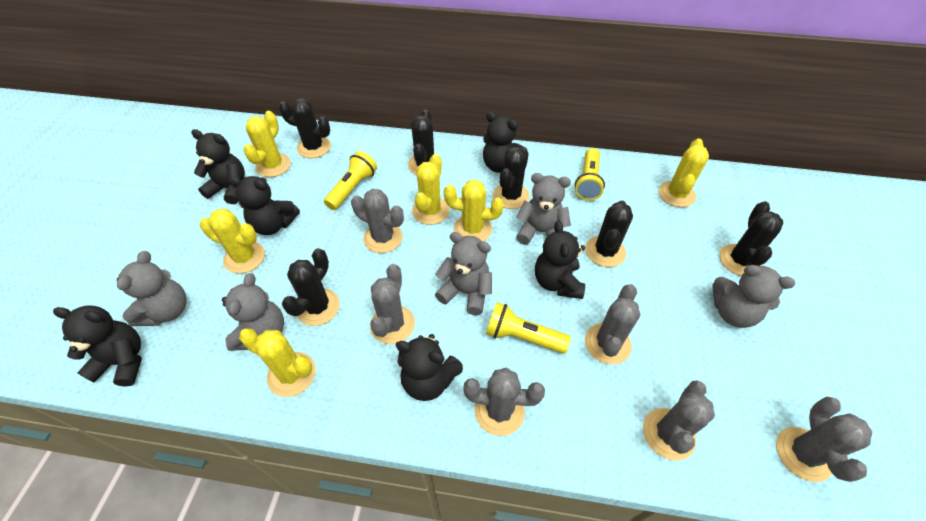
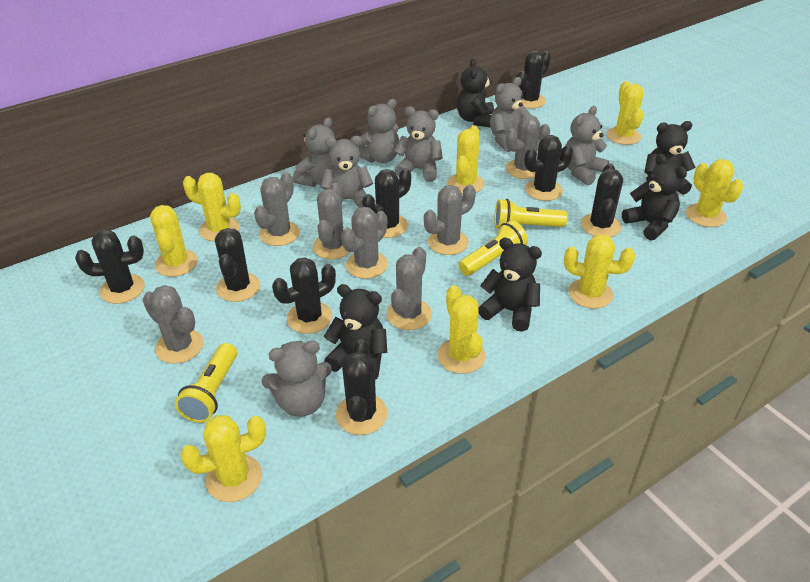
black cactus: 6 -> 8
black teddy bear: 6 -> 5
grey cactus: 6 -> 7
grey teddy bear: 5 -> 7
yellow cactus: 6 -> 8

